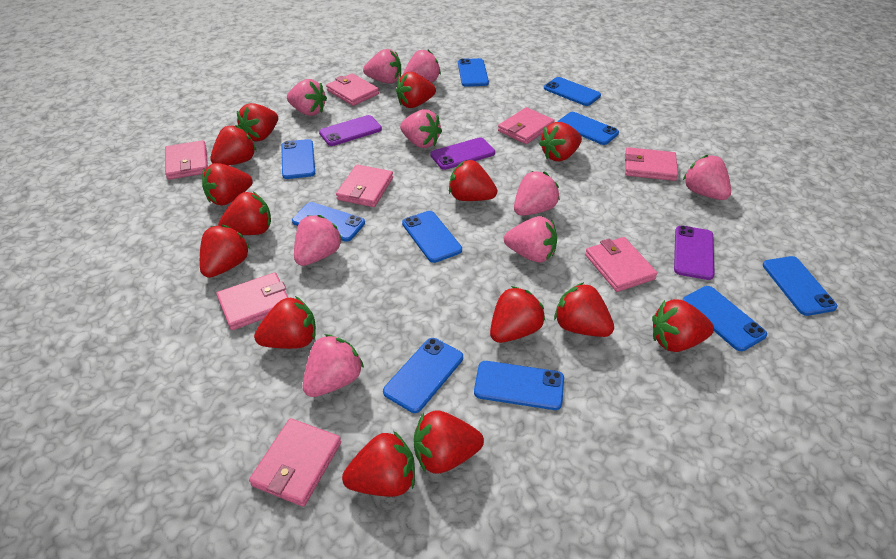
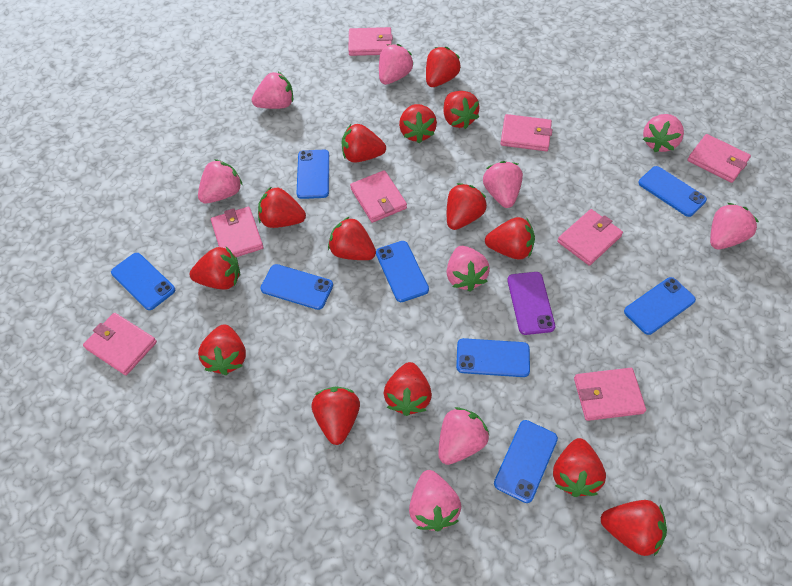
blue phone: 10 -> 8
purple phone: 3 -> 1

